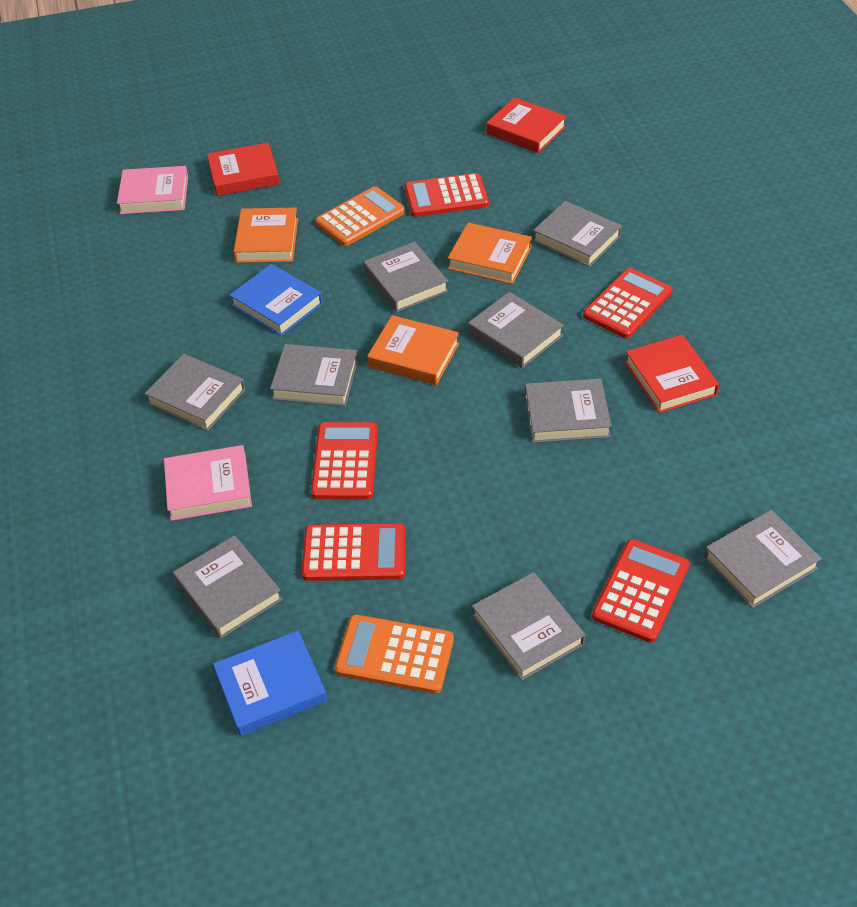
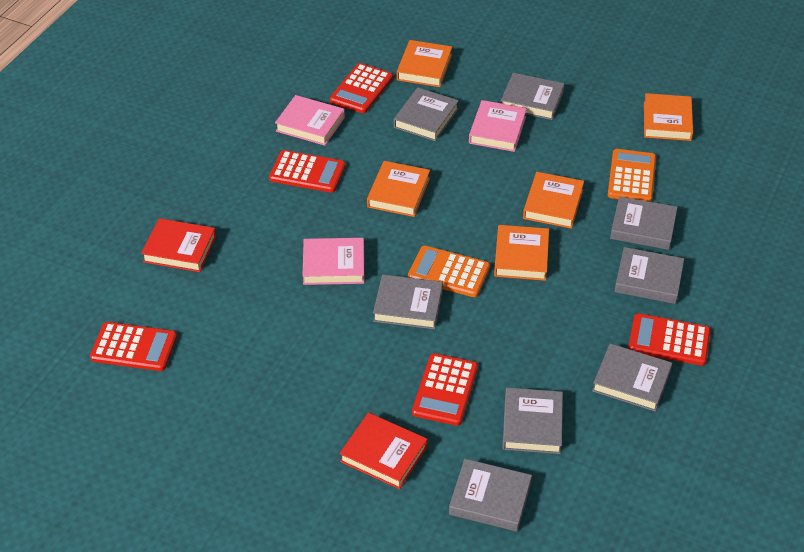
blue book: 2 -> 0
grey book: 9 -> 8
orange book: 3 -> 5
pink book: 2 -> 3
red book: 3 -> 2

